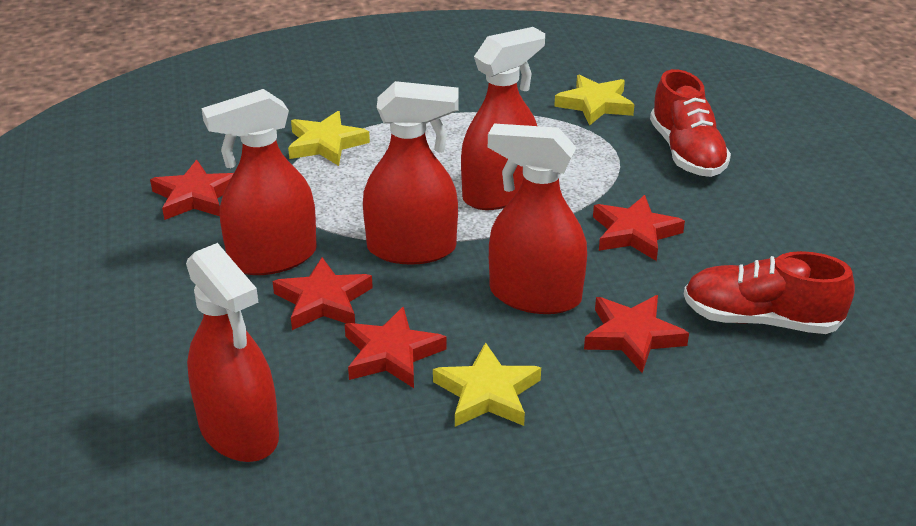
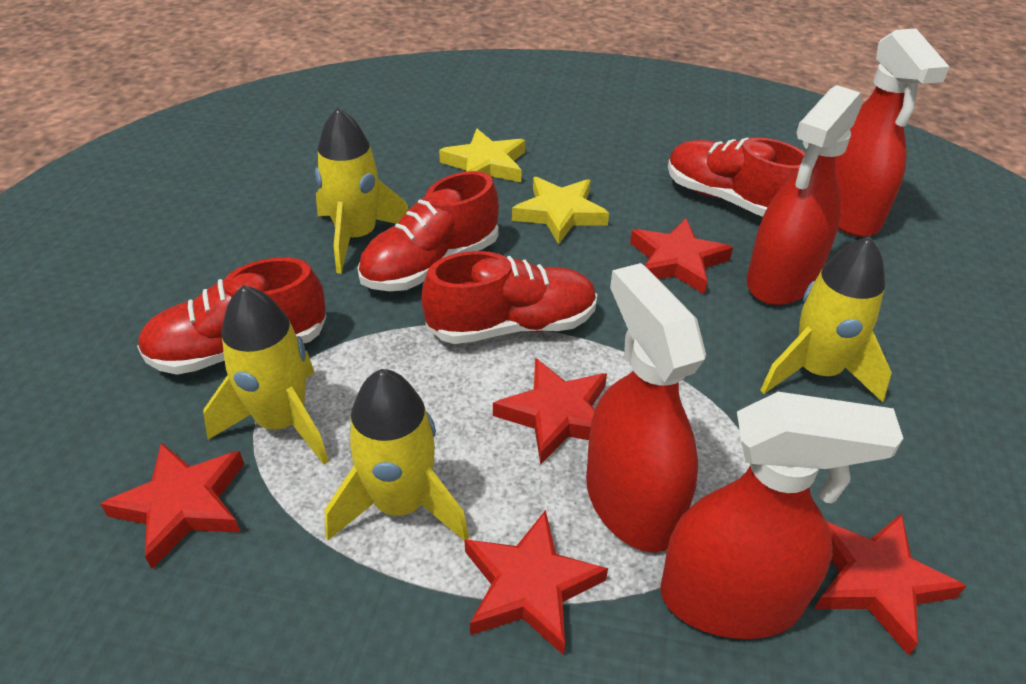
red shoe: 2 -> 4
red spray bottle: 5 -> 4
yellow rocket: 0 -> 4
yellow star: 3 -> 2

